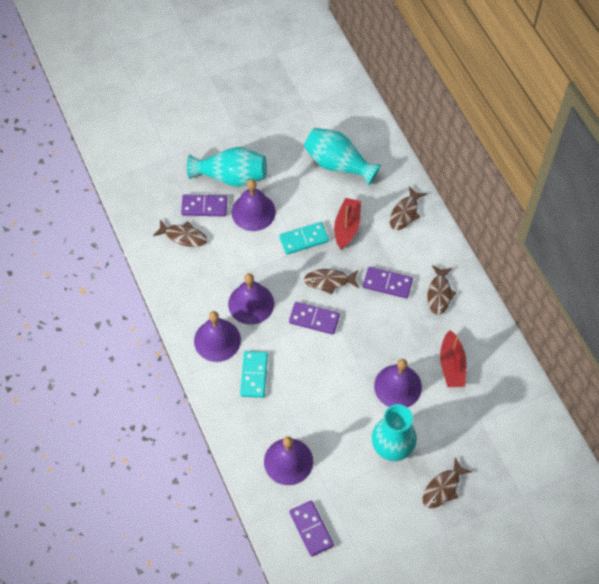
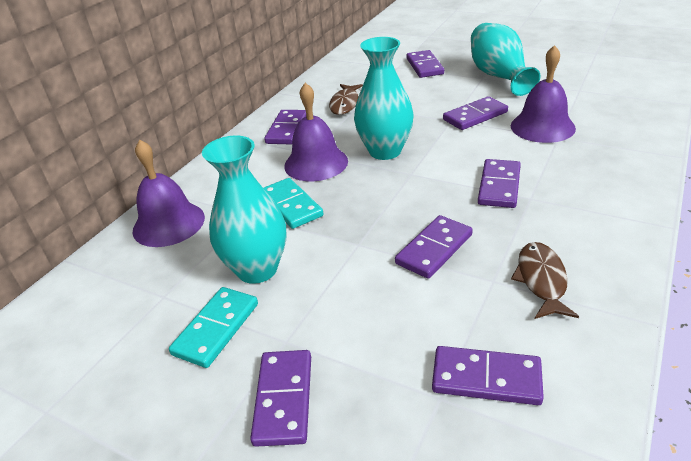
brown fish: 5 -> 2
purple bell: 5 -> 3
purple domino: 4 -> 7
red boat: 2 -> 0

